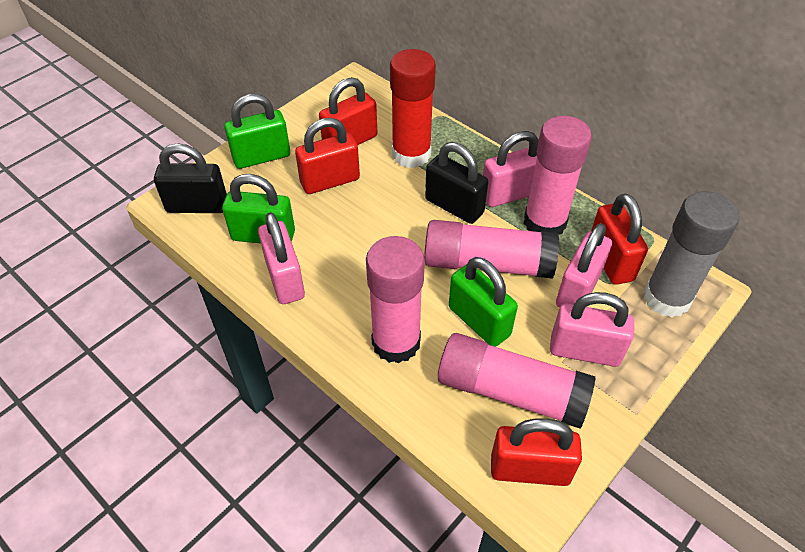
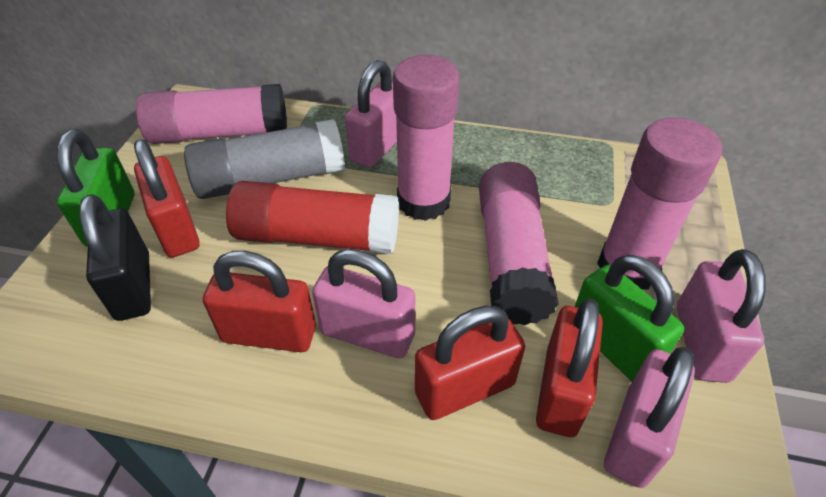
black padlock: 2 -> 1
green padlock: 3 -> 2

